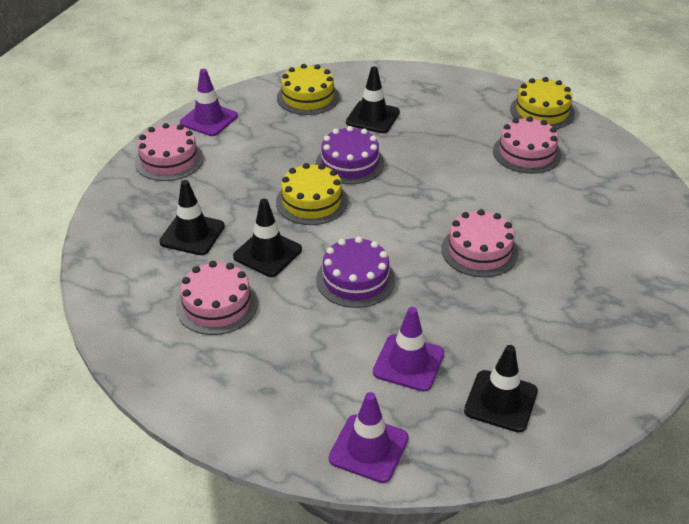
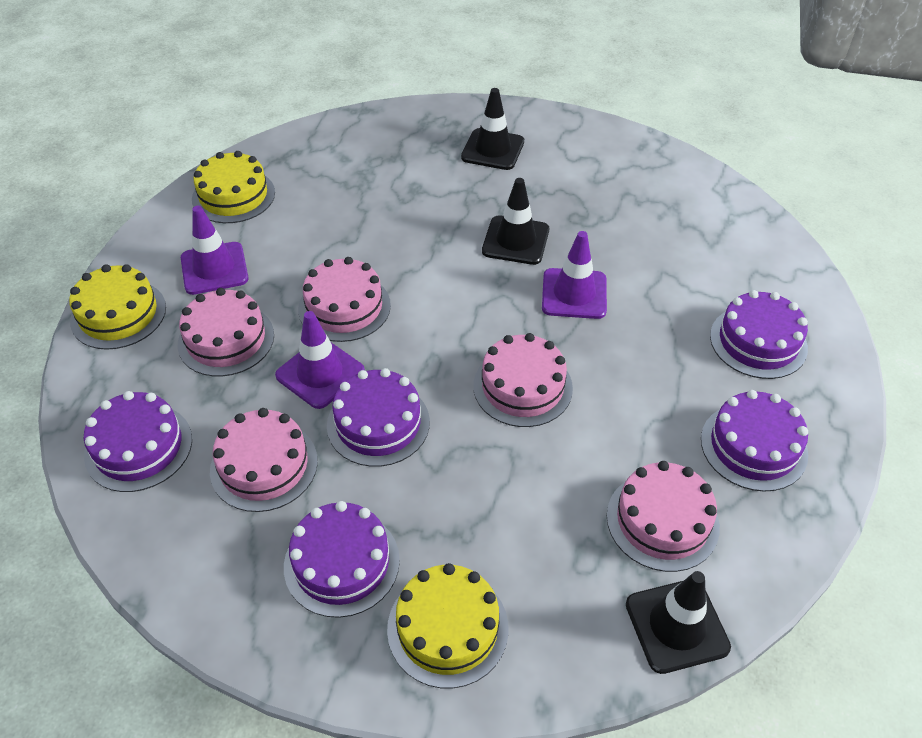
black traffic cone: 4 -> 3
pink cake: 4 -> 5
purple cake: 2 -> 5

